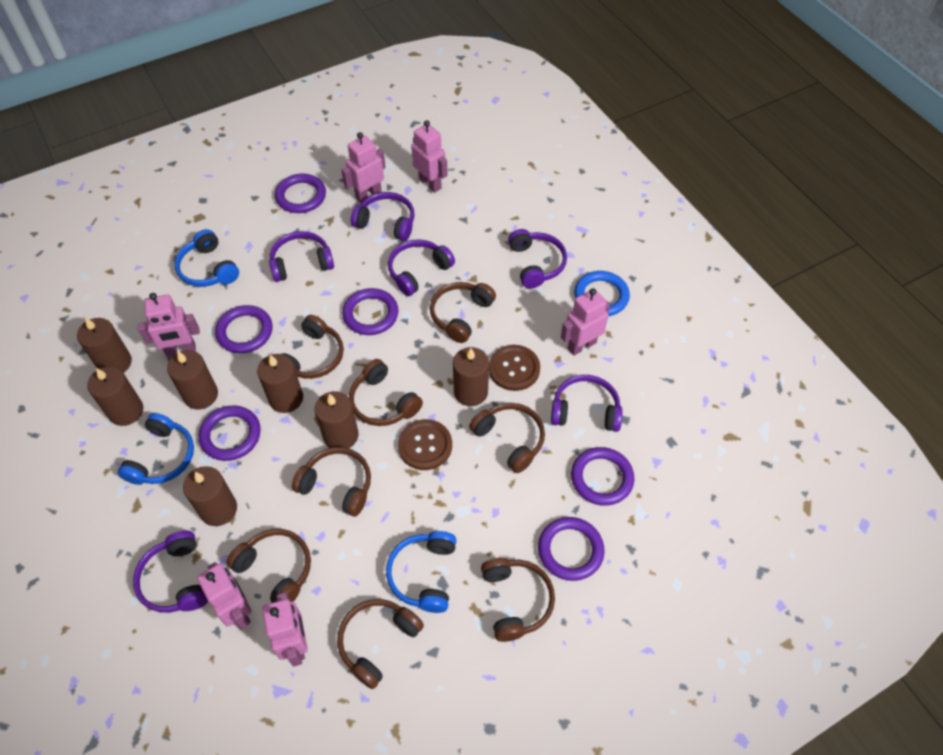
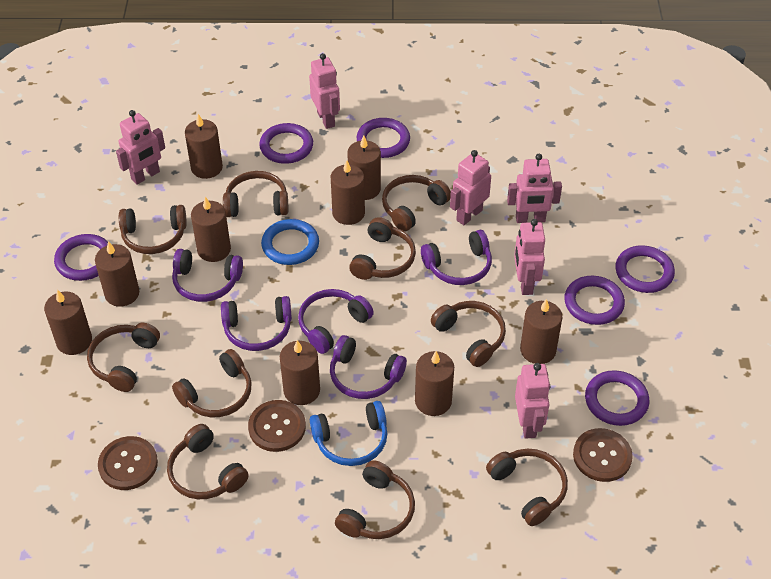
blue headphones: 3 -> 1
brown button: 2 -> 3
brown candle: 7 -> 9
brown headphones: 8 -> 10
purple headphones: 6 -> 5

